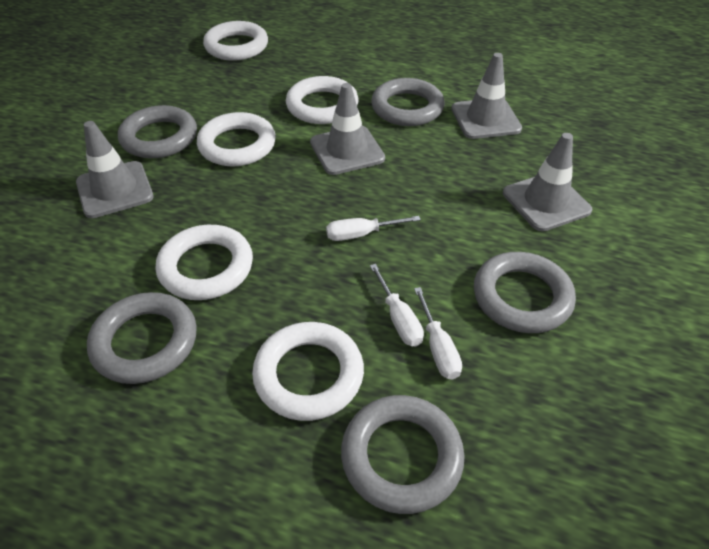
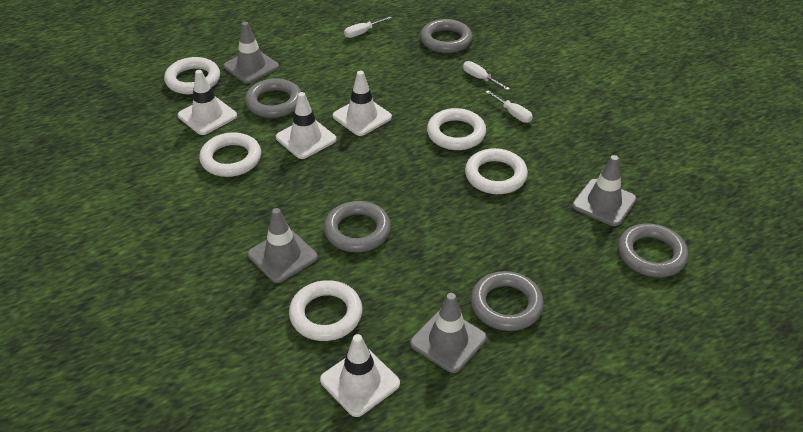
white traffic cone: 0 -> 4

